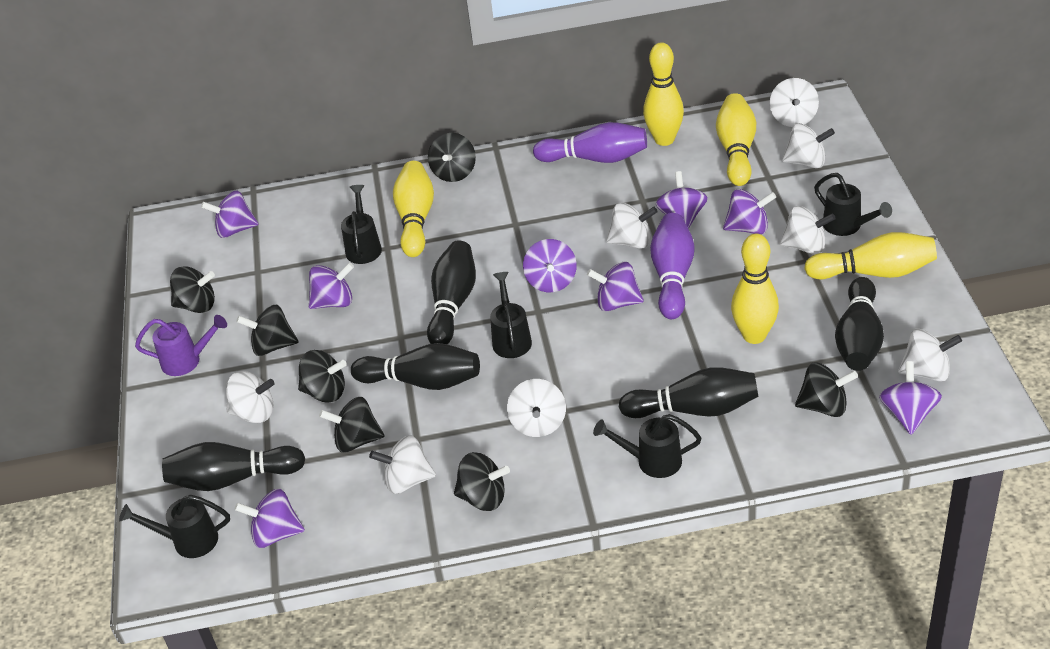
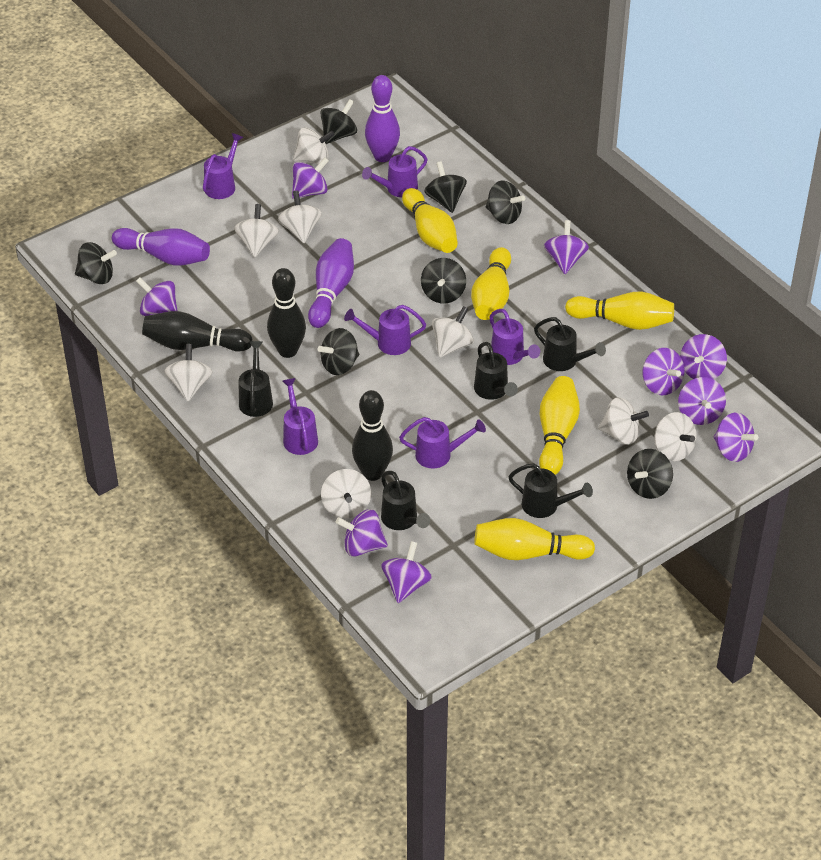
black bowling pin: 5 -> 3
purple bowling pin: 2 -> 3
purple spinning top: 8 -> 9
purple watering can: 1 -> 6

